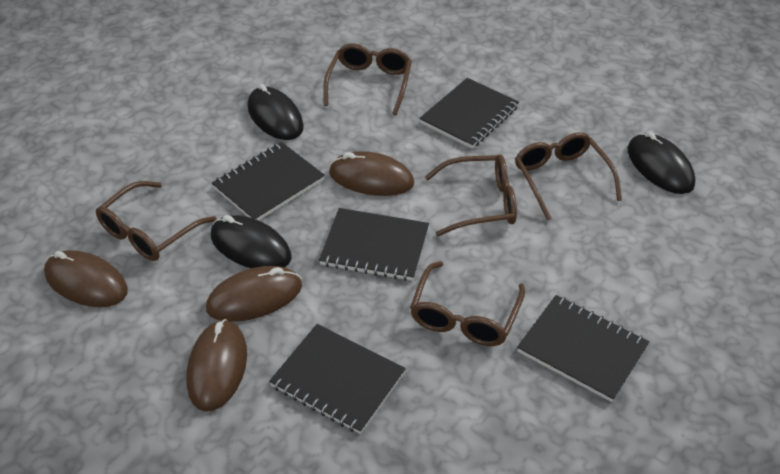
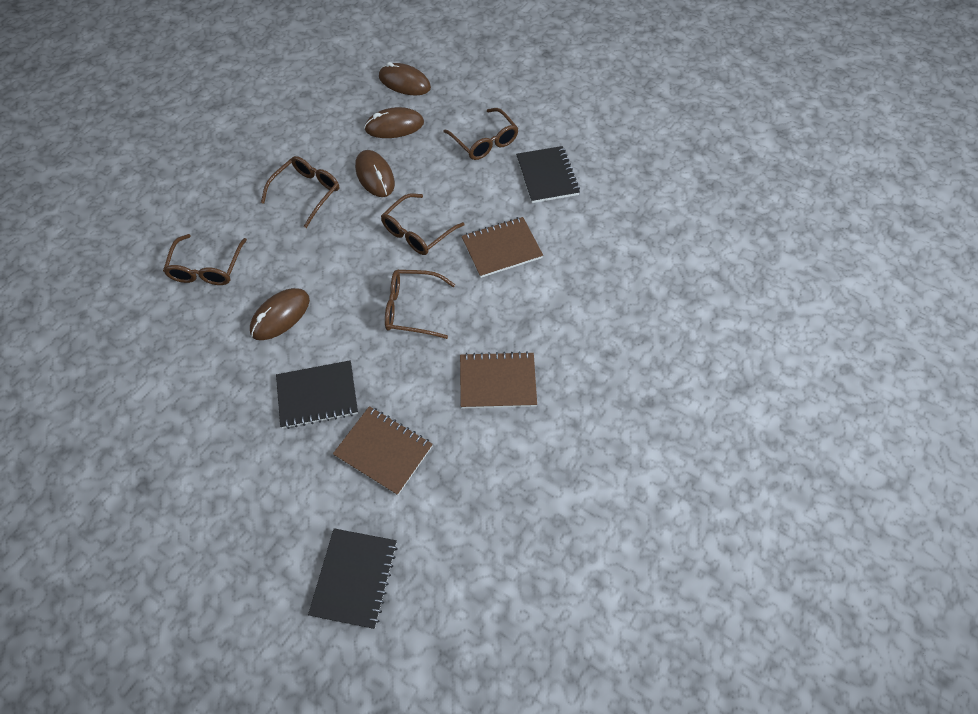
black mouse: 3 -> 0
black notebook: 5 -> 3
brown notebook: 0 -> 3

